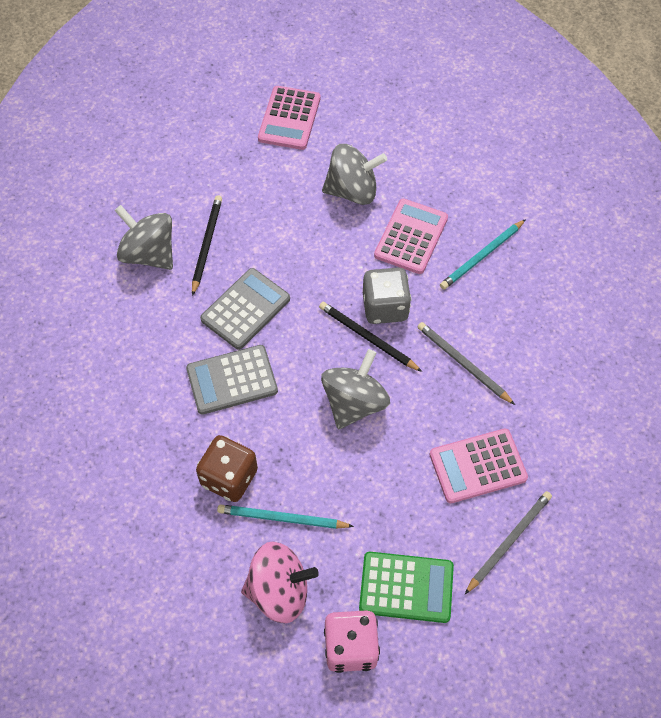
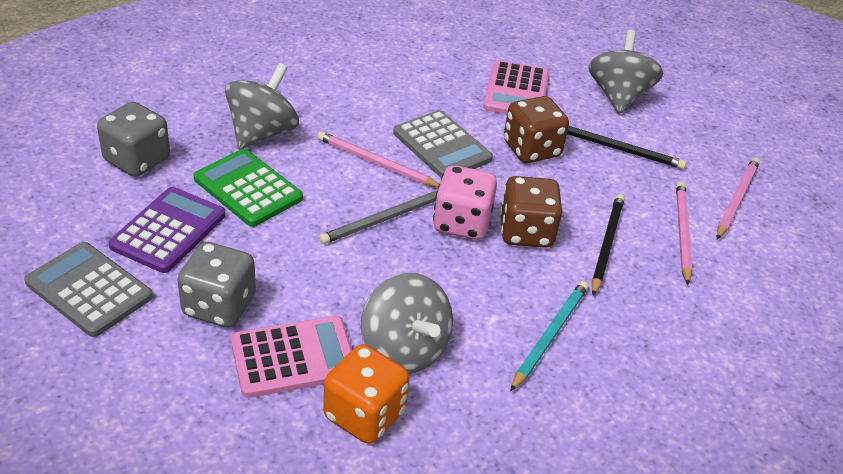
brown dice: 1 -> 2
grey dice: 1 -> 2
grey pencil: 2 -> 1
orange dice: 0 -> 1
pink calculator: 3 -> 2
pink pencil: 0 -> 3
pink spinning top: 1 -> 0
purple calculator: 0 -> 1
turquoise pencil: 2 -> 1

